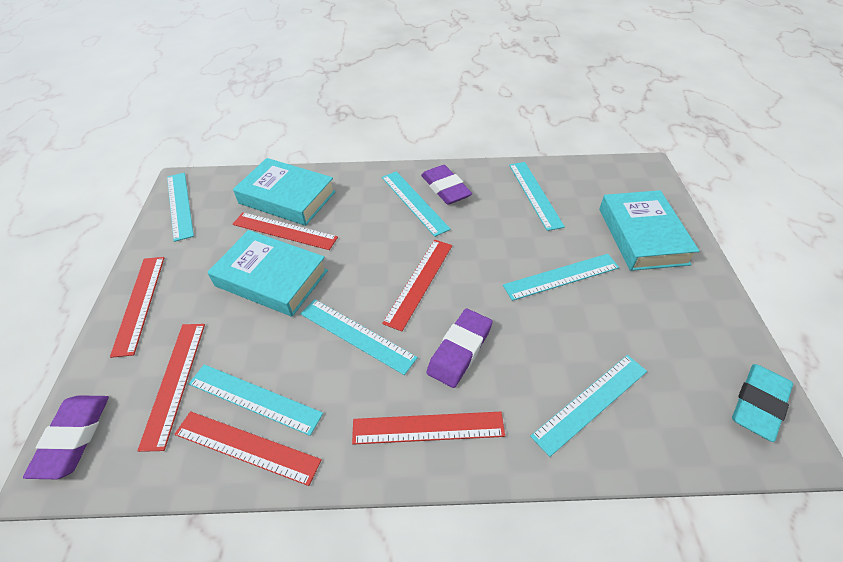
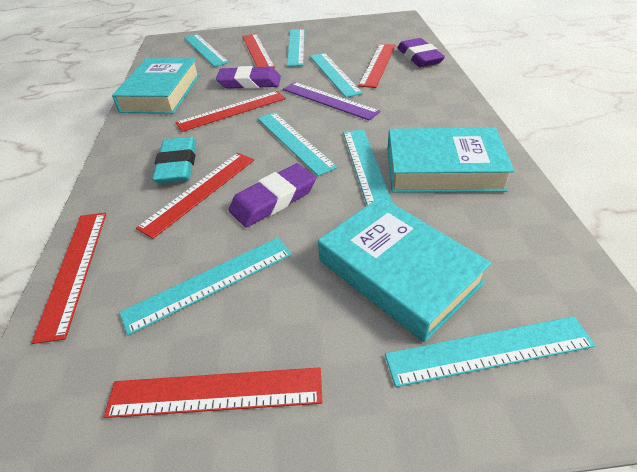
purple ruler: 0 -> 1

